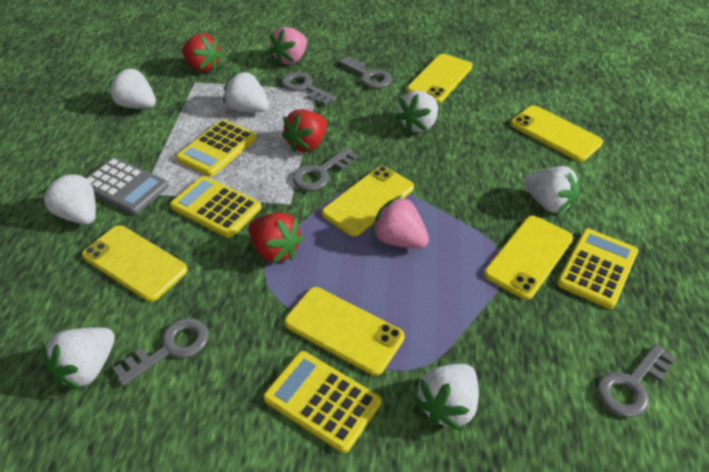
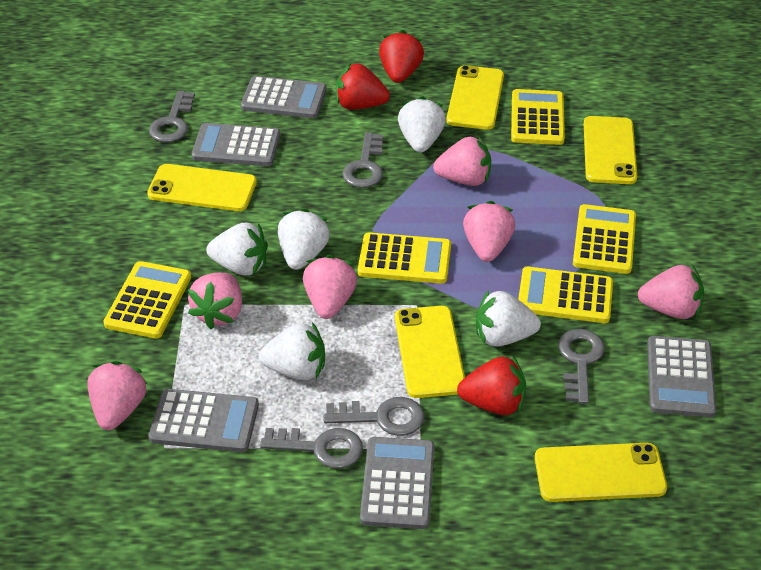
grey calculator: 1 -> 5
pink strawberry: 2 -> 6
white strawberry: 7 -> 5
yellow calculator: 4 -> 5
yellow phone: 6 -> 5

